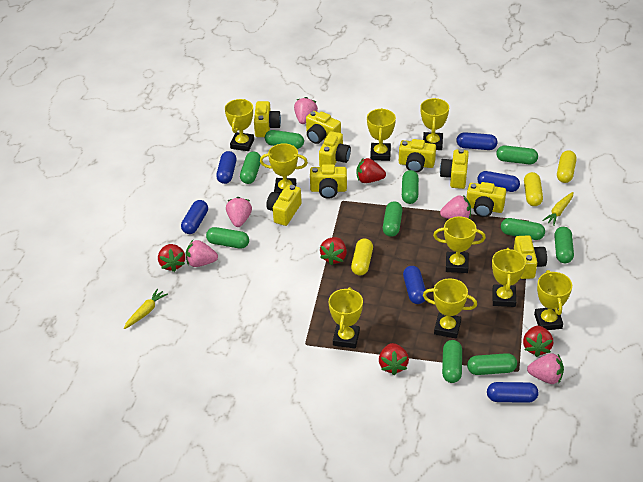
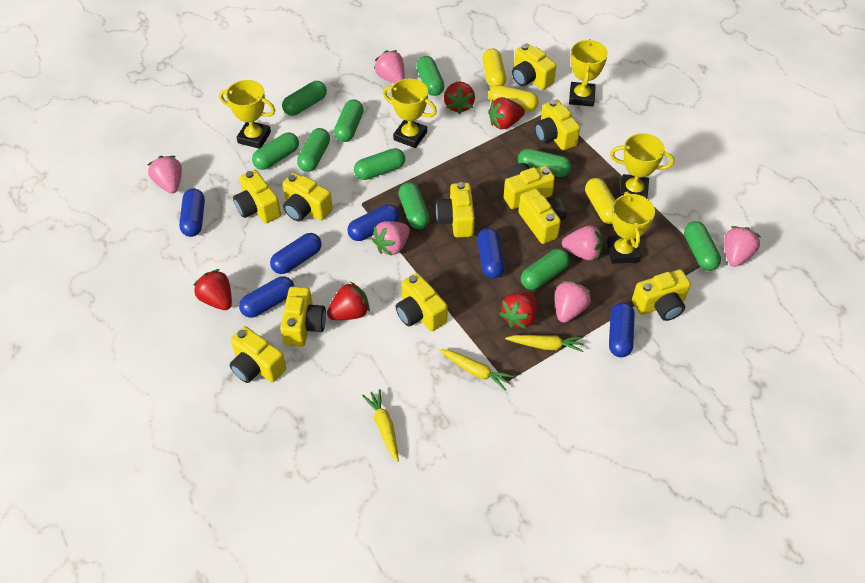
pink strawberry: 5 -> 6
yellow camera: 9 -> 11
yellow carrot: 2 -> 3
yellow trophy: 9 -> 5

